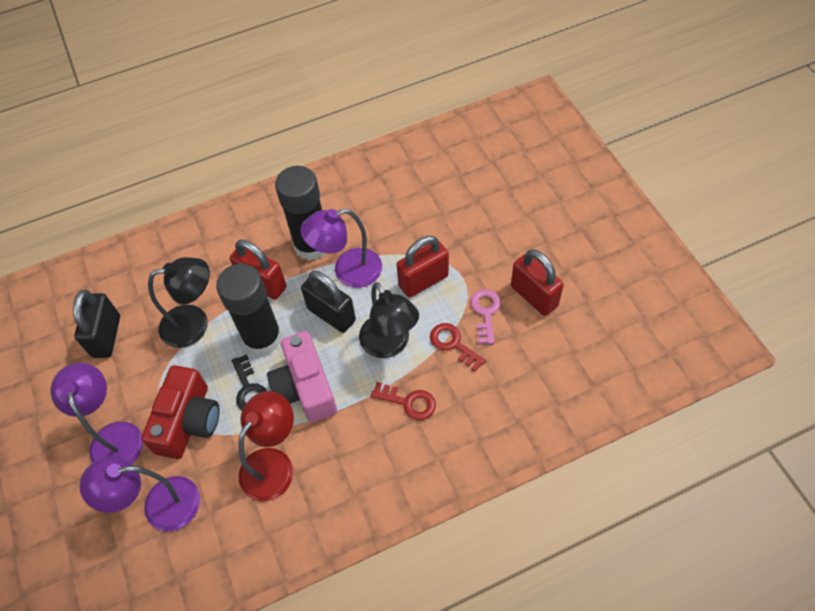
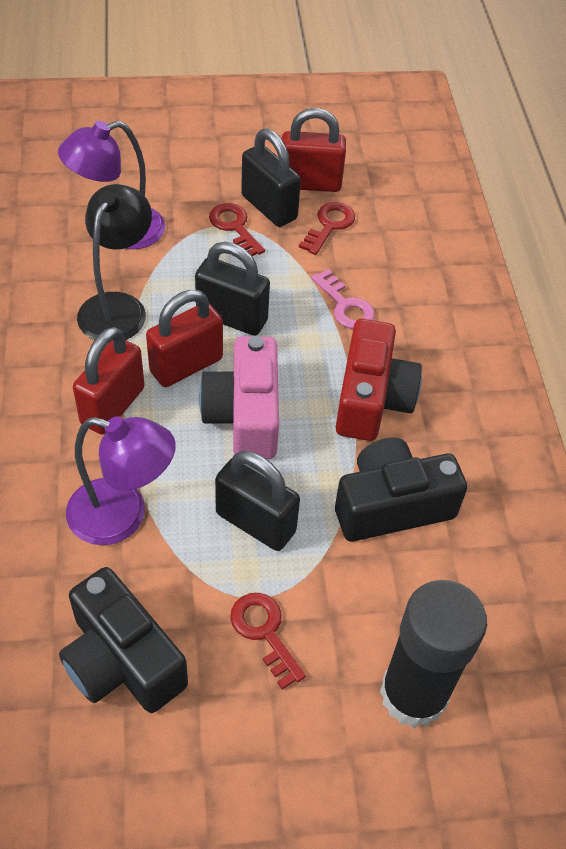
black camera: 0 -> 2
black glue stick: 2 -> 1
black key: 1 -> 0
black lamp: 2 -> 1
black padlock: 2 -> 3
purple lamp: 3 -> 2
red key: 2 -> 3
red lamp: 1 -> 0

